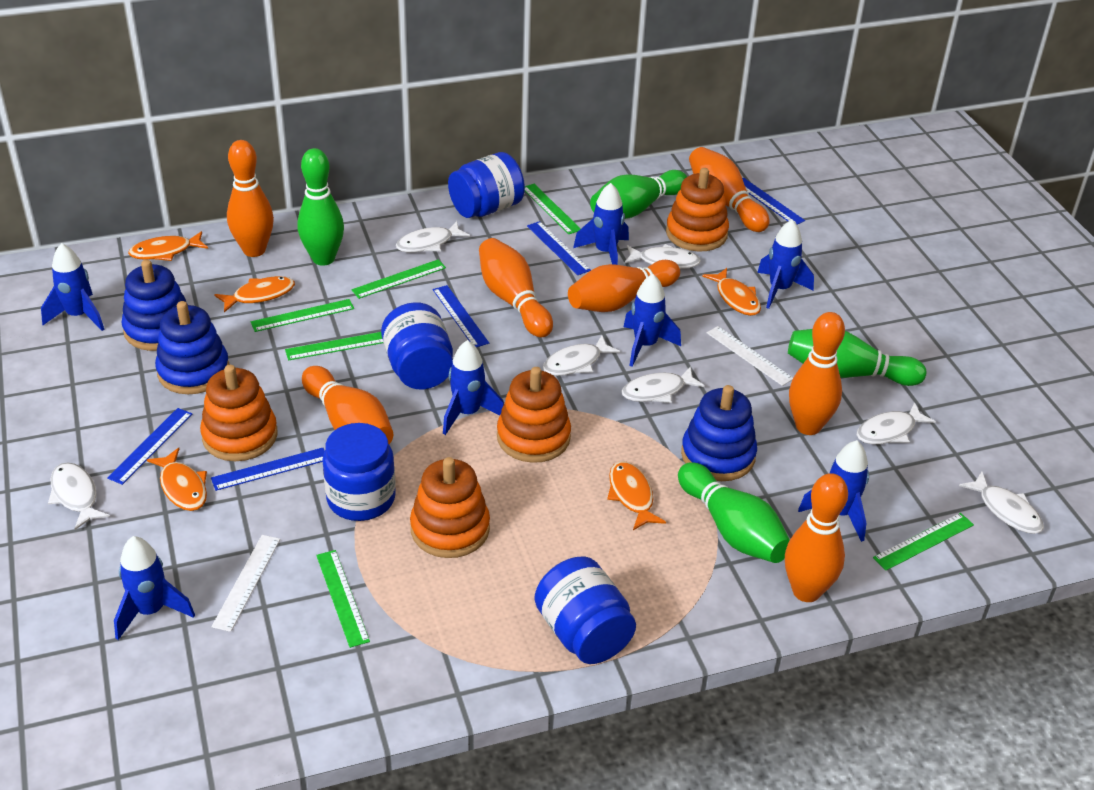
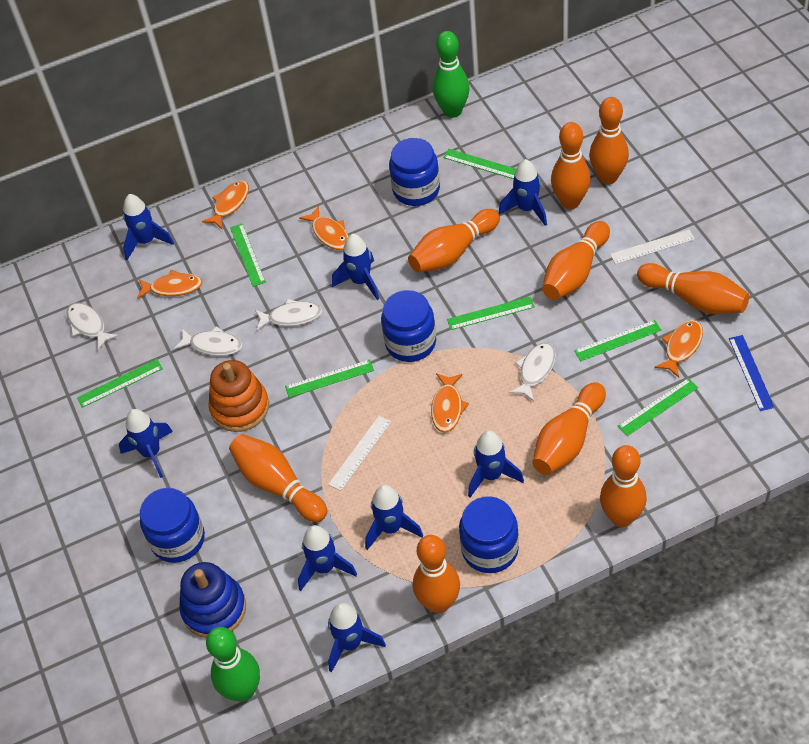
blue rocket: 7 -> 8
blue ruler: 5 -> 1
blue stacking toy: 3 -> 1
green bowling pin: 4 -> 2
green ruler: 6 -> 7
orange bowling pin: 7 -> 9
orange stacking toy: 4 -> 1
white fish: 7 -> 4

